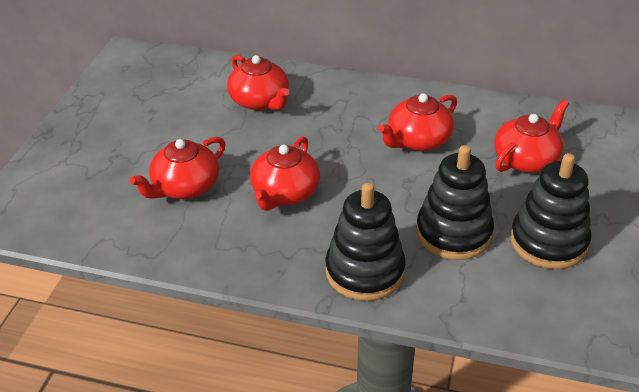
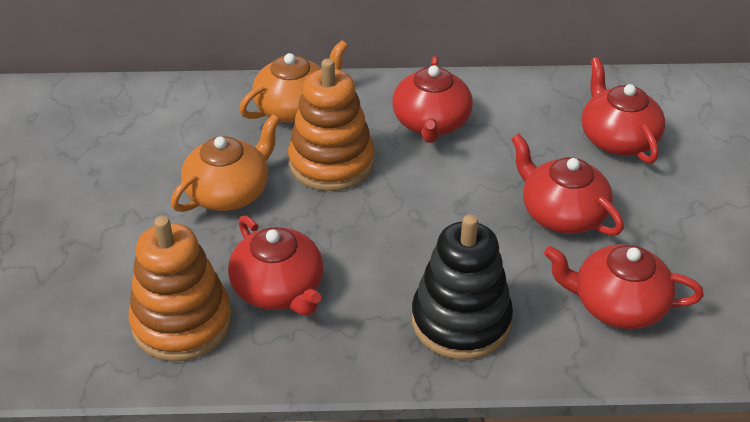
black stacking toy: 3 -> 1
orange stacking toy: 0 -> 2
orange teapot: 0 -> 2

